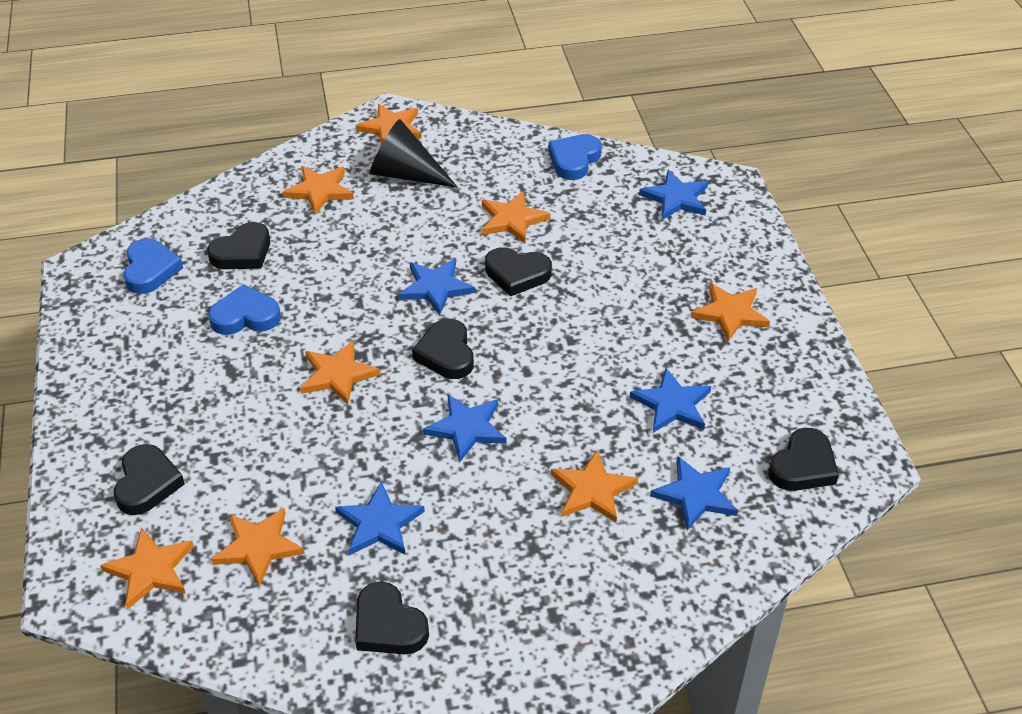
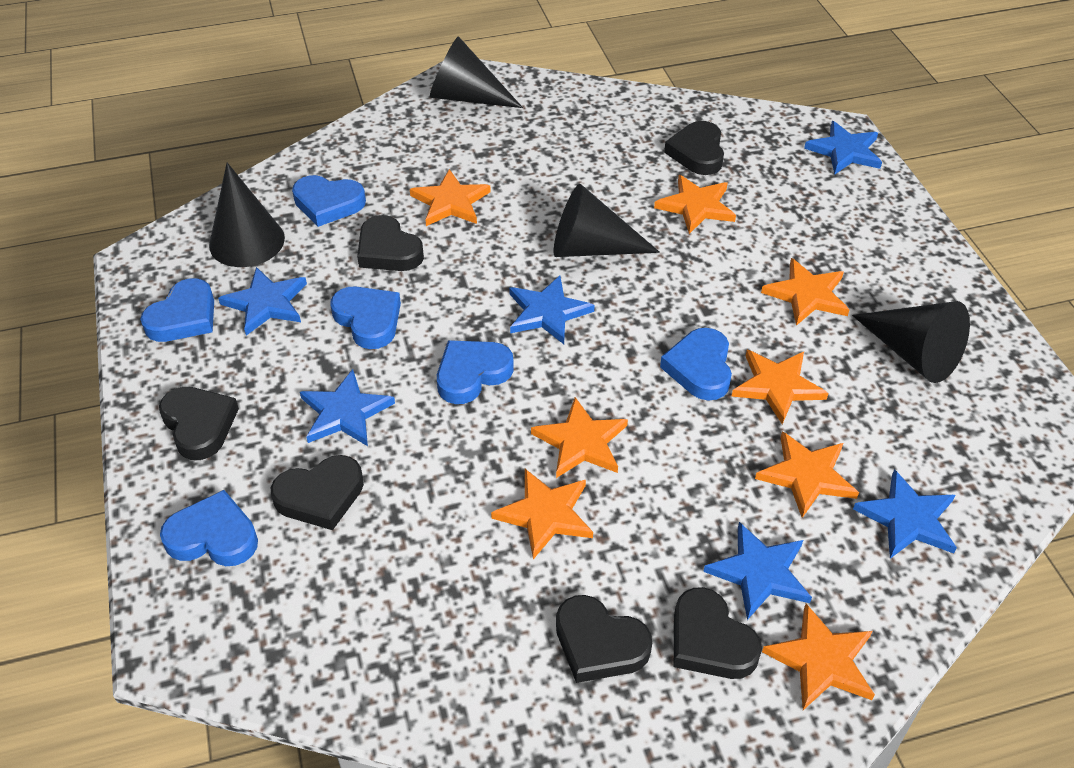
black cone: 1 -> 4
blue heart: 3 -> 6

